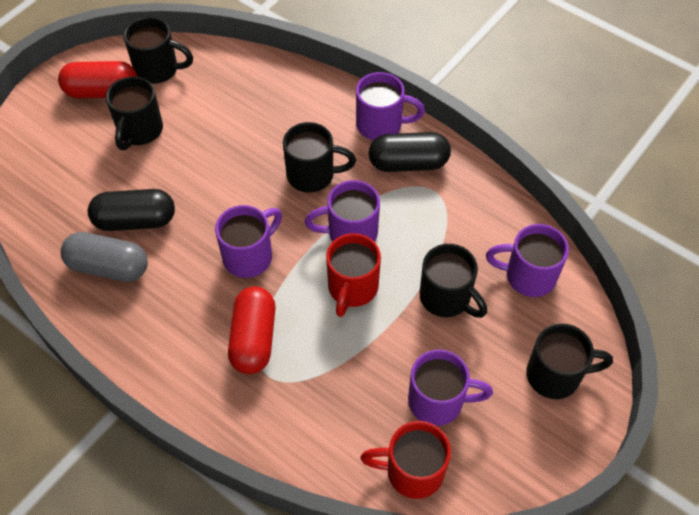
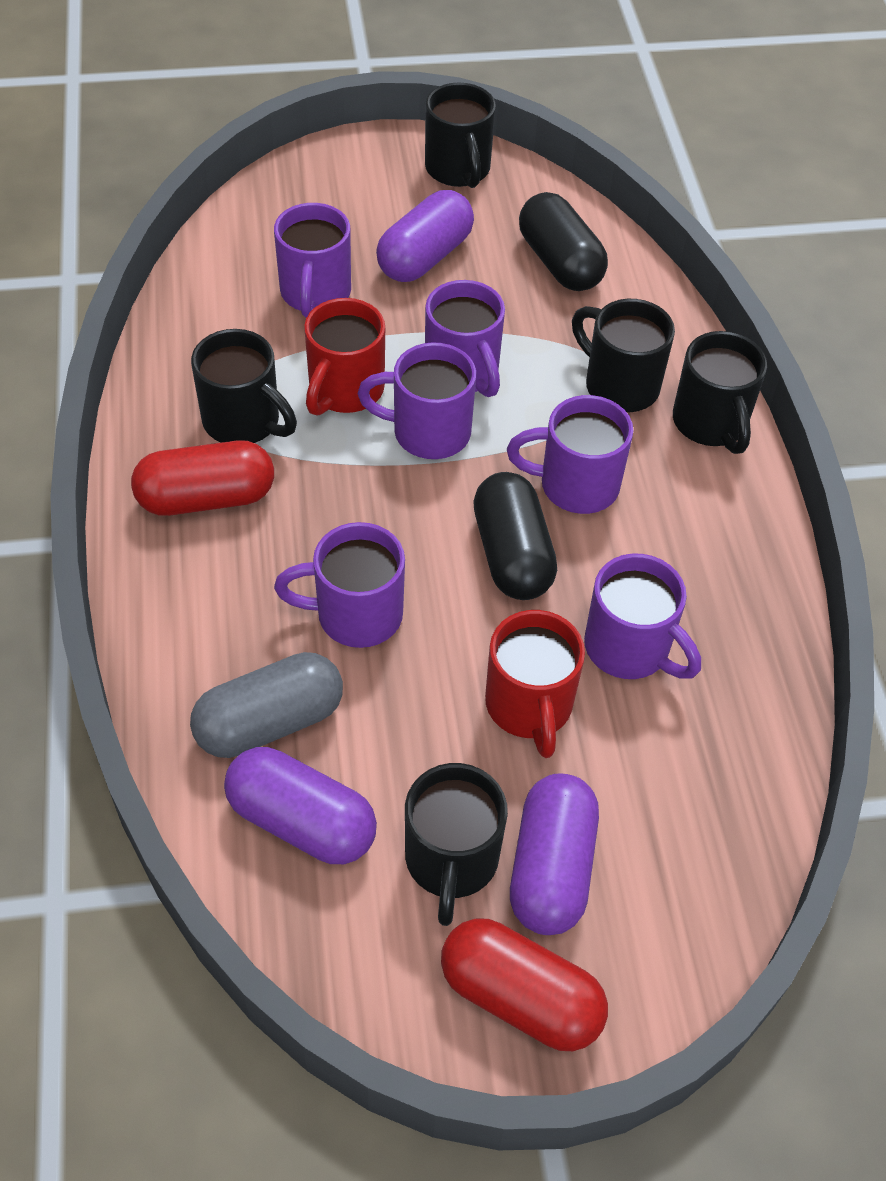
purple capsule: 0 -> 3
purple mug: 5 -> 6

